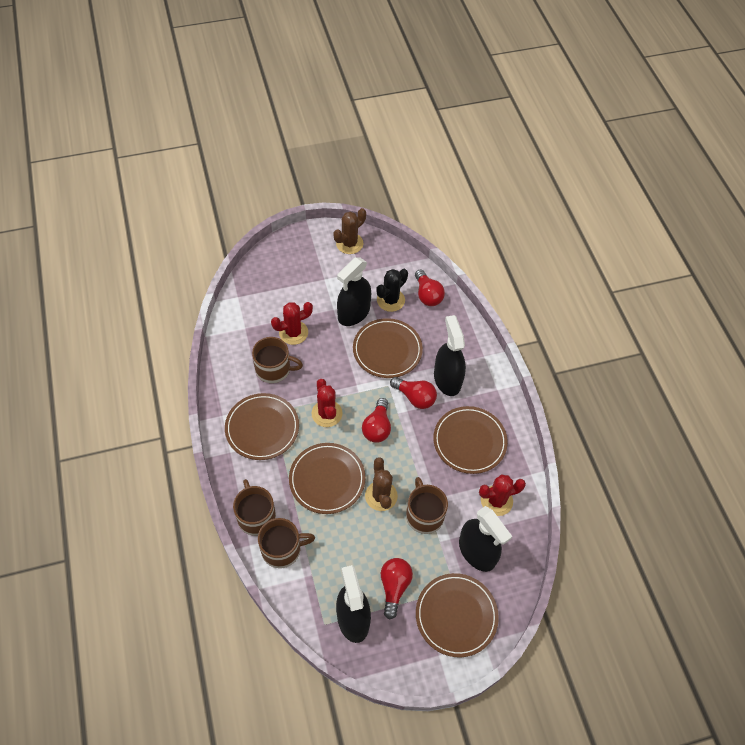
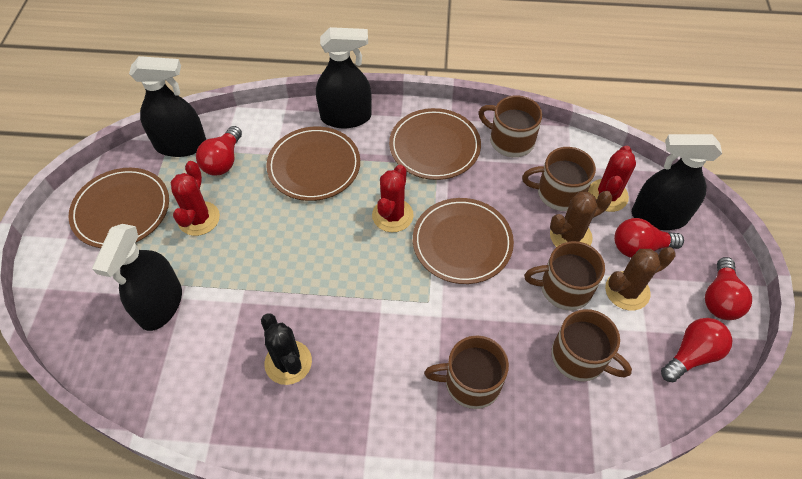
brown mug: 4 -> 5
brown plate: 5 -> 4

